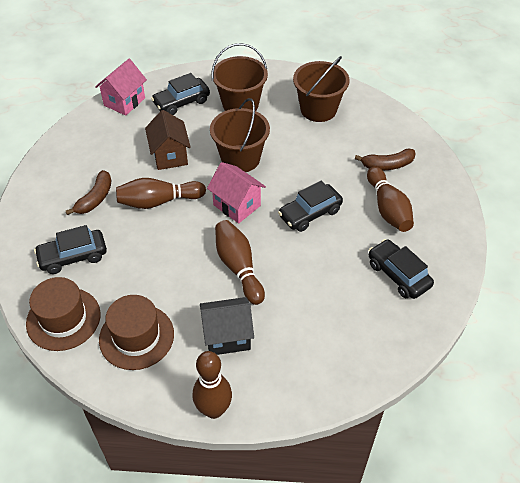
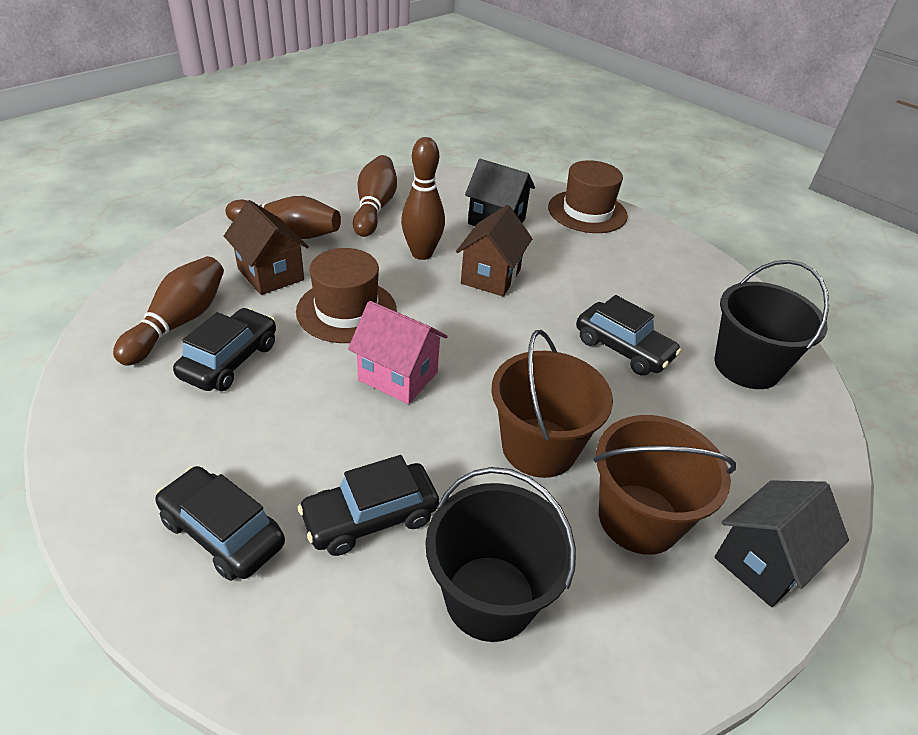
black bucket: 0 -> 2
black house: 1 -> 2
brown banana: 2 -> 0
brown bucket: 3 -> 2
brown house: 1 -> 2
pink house: 2 -> 1

